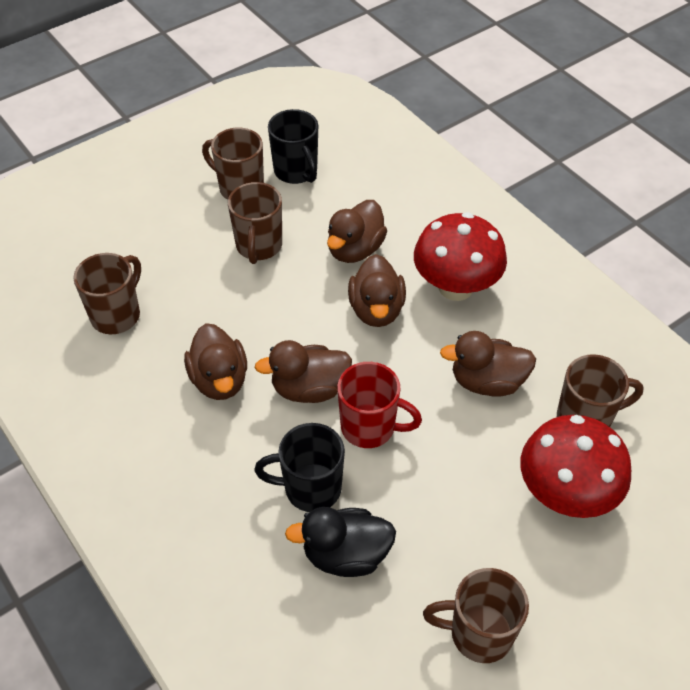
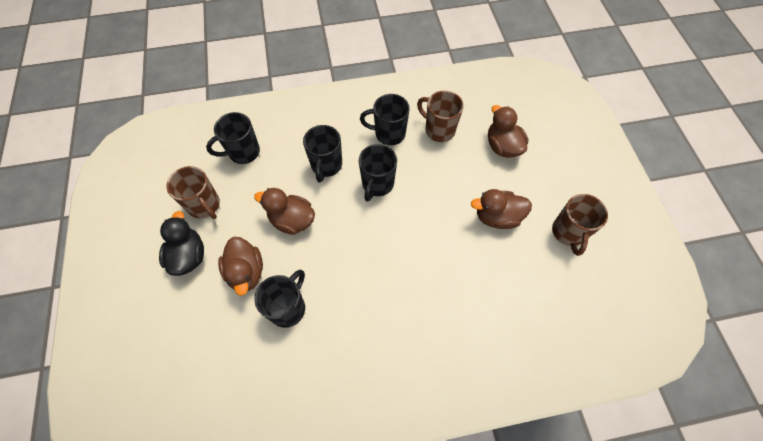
black mug: 2 -> 5
brown duck: 5 -> 4
brown mug: 5 -> 3
red mug: 1 -> 0
red mushroom: 2 -> 0

